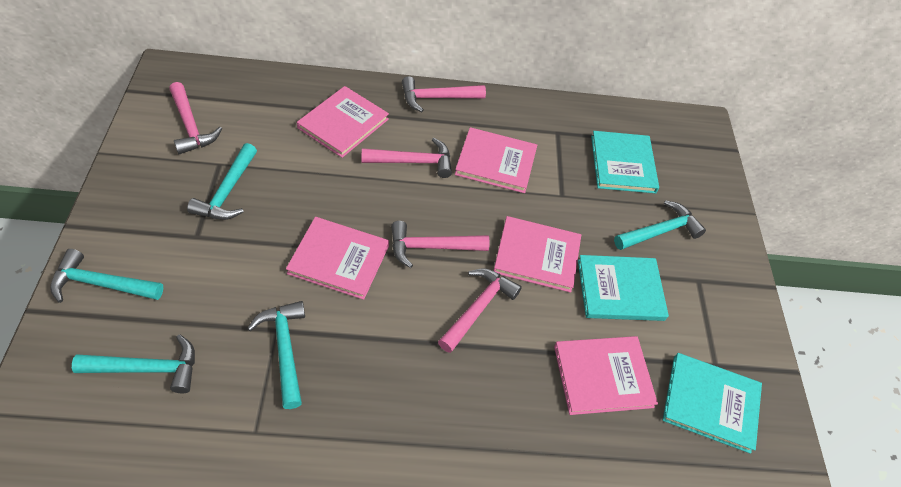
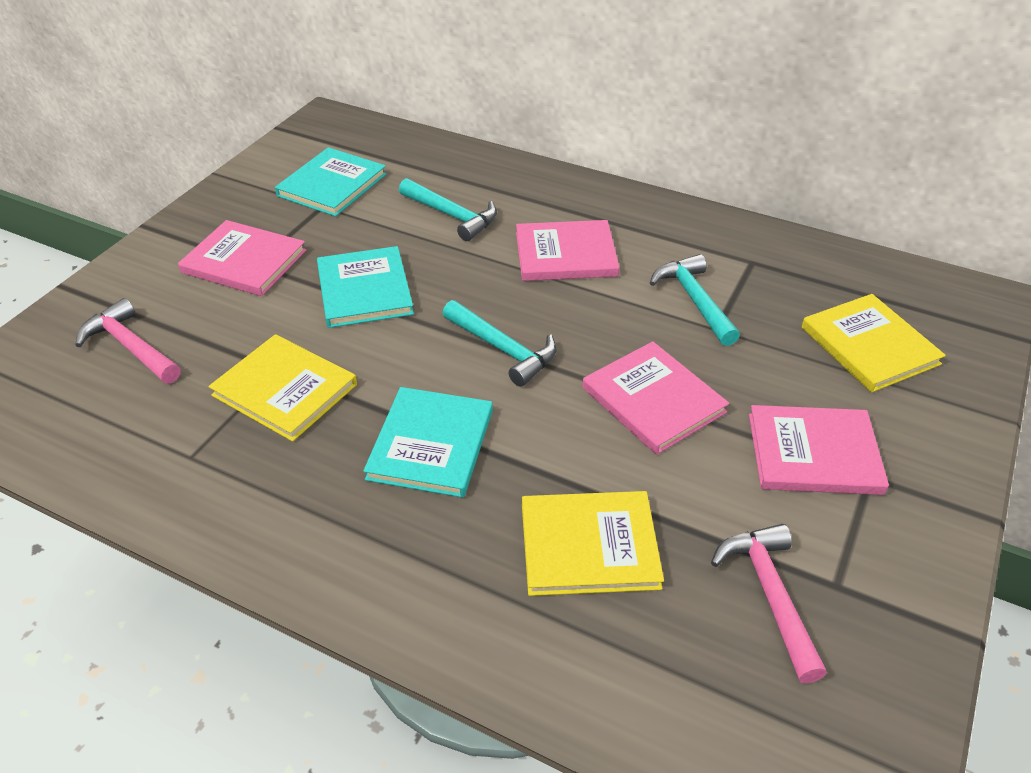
pink book: 5 -> 4
pink hammer: 5 -> 2
turquoise hammer: 5 -> 3
yellow book: 0 -> 3

